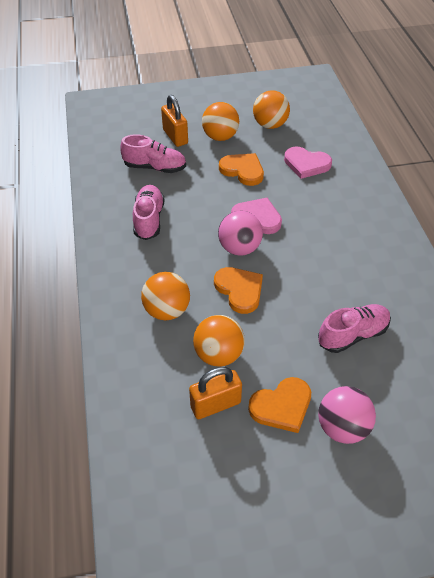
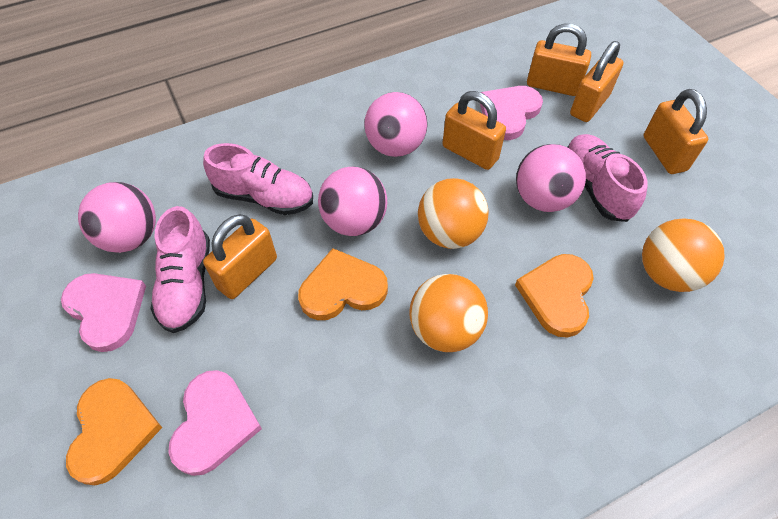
orange ball: 4 -> 3
orange padlock: 2 -> 5
pink ball: 2 -> 4
pink heart: 2 -> 3

